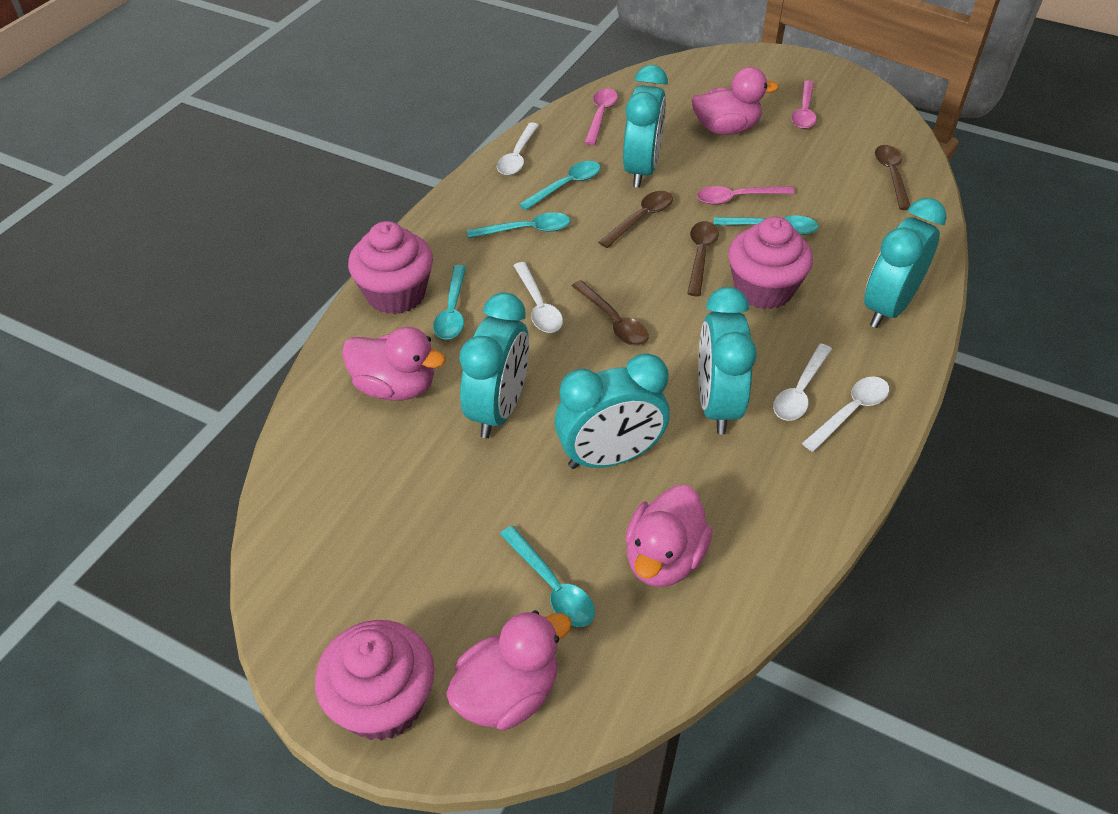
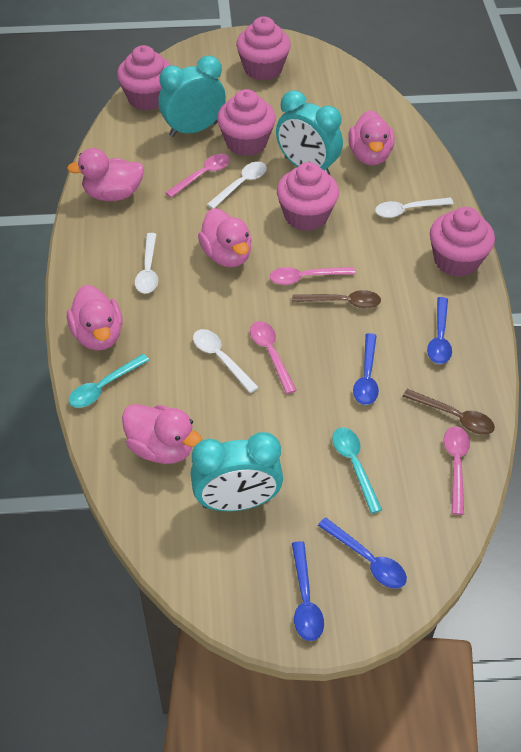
blue spoon: 0 -> 4
brown spoon: 4 -> 2
pink cupcake: 3 -> 5
pink duck: 4 -> 5
pink spoon: 3 -> 4
turquoise clock: 5 -> 3
turquoise spoon: 5 -> 2

